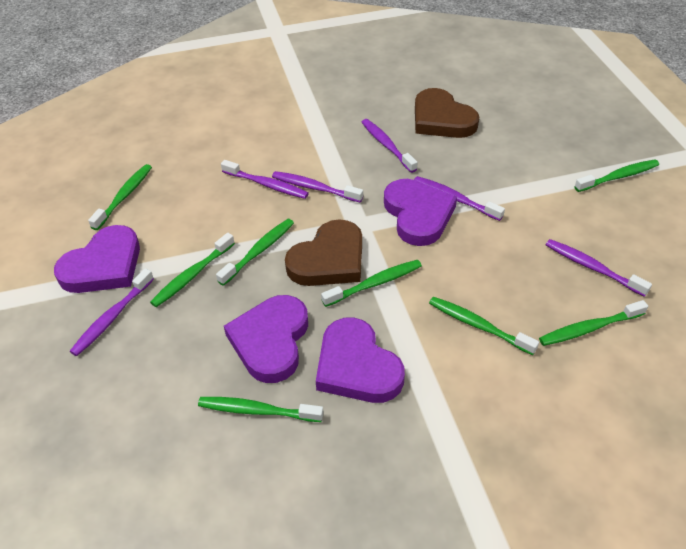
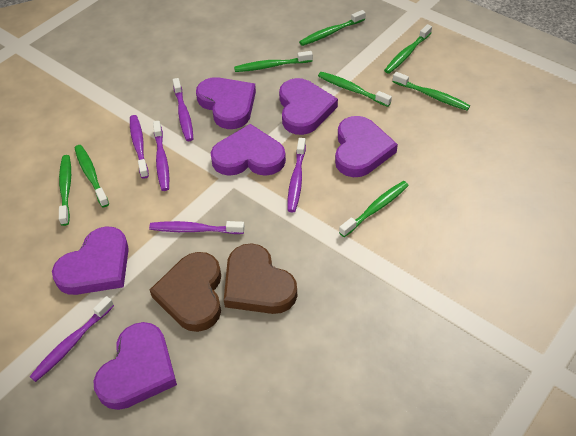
purple heart: 4 -> 6

